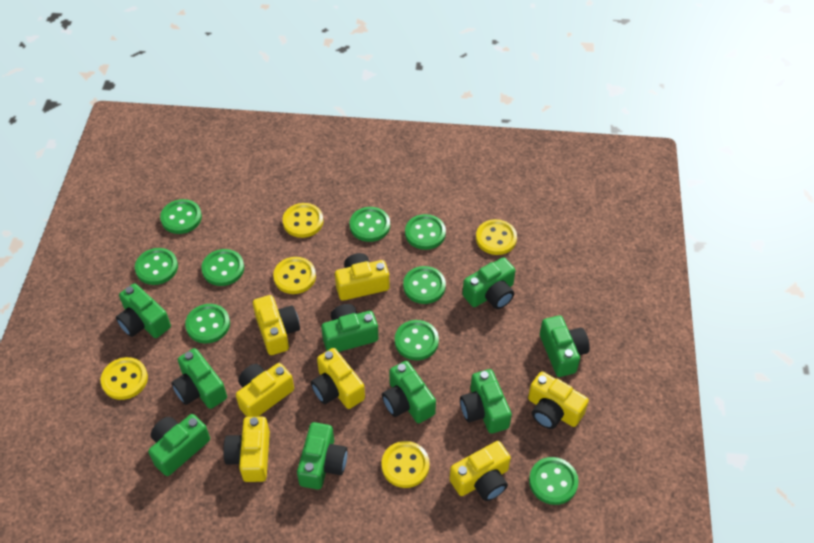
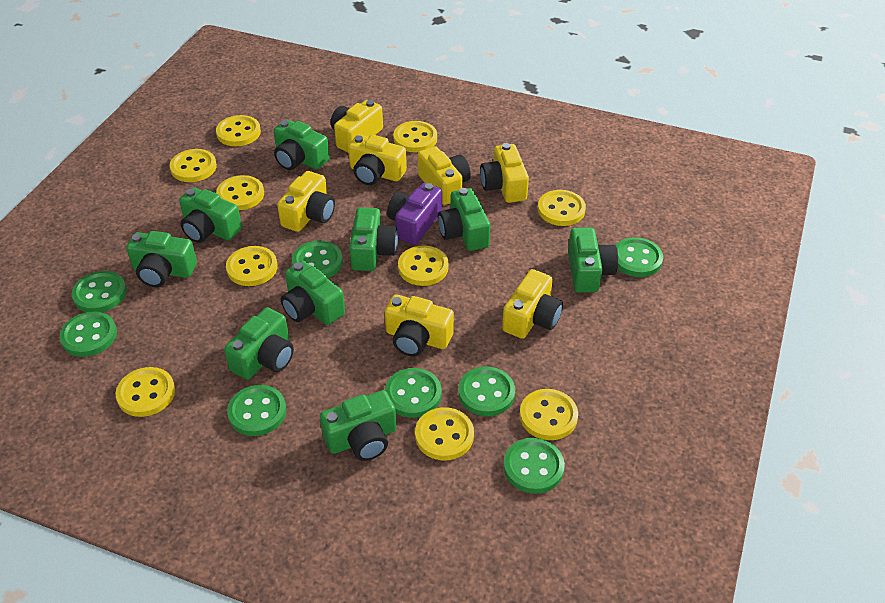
green button: 9 -> 8
purple camera: 0 -> 1
yellow button: 5 -> 10

